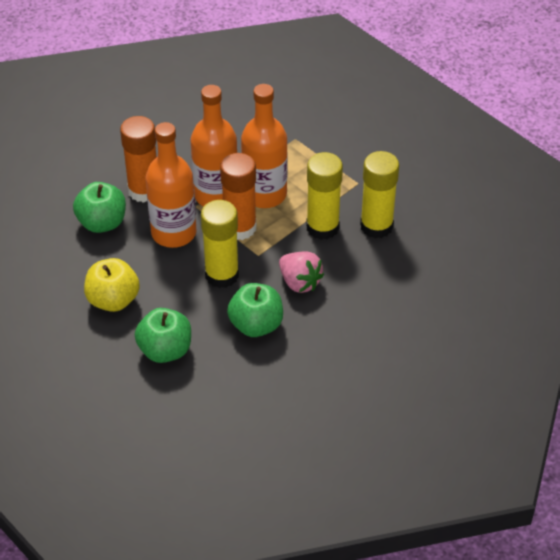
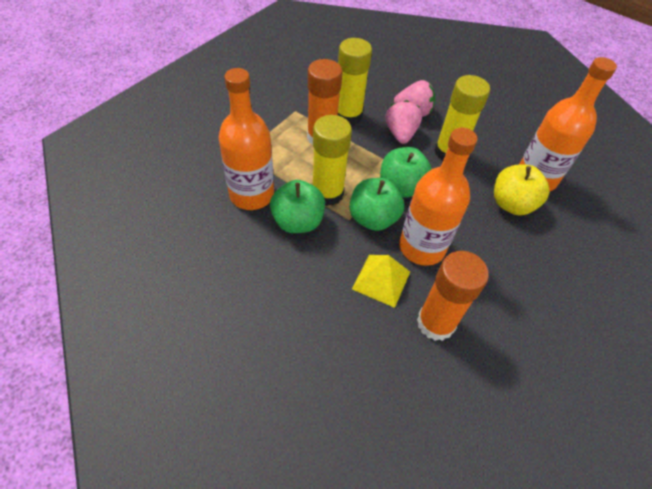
pink strawberry: 1 -> 2
yellow pyramid: 0 -> 1

